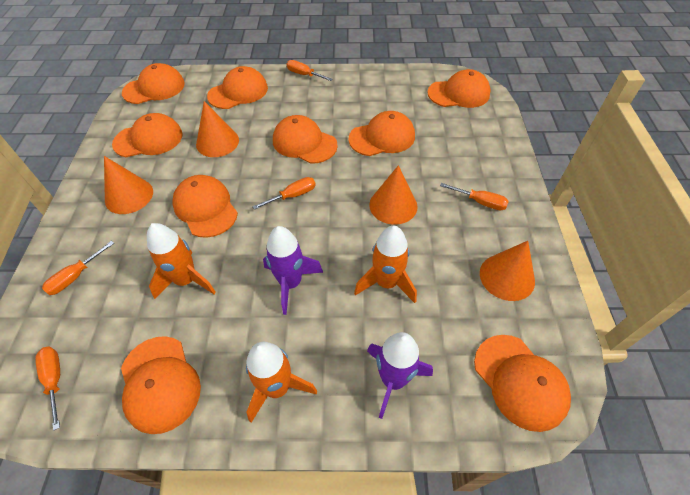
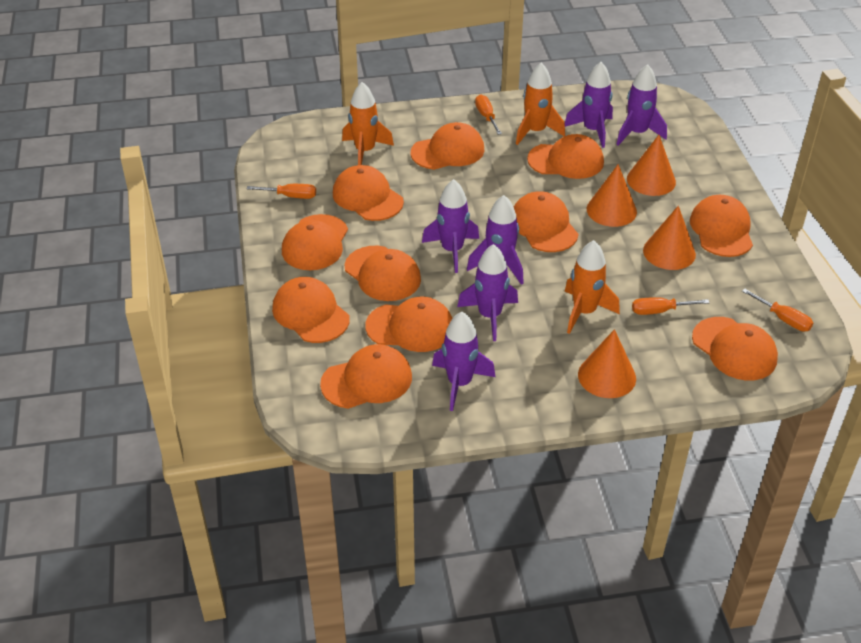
orange cap: 9 -> 11
orange screwdriver: 5 -> 4
purple rocket: 2 -> 6

